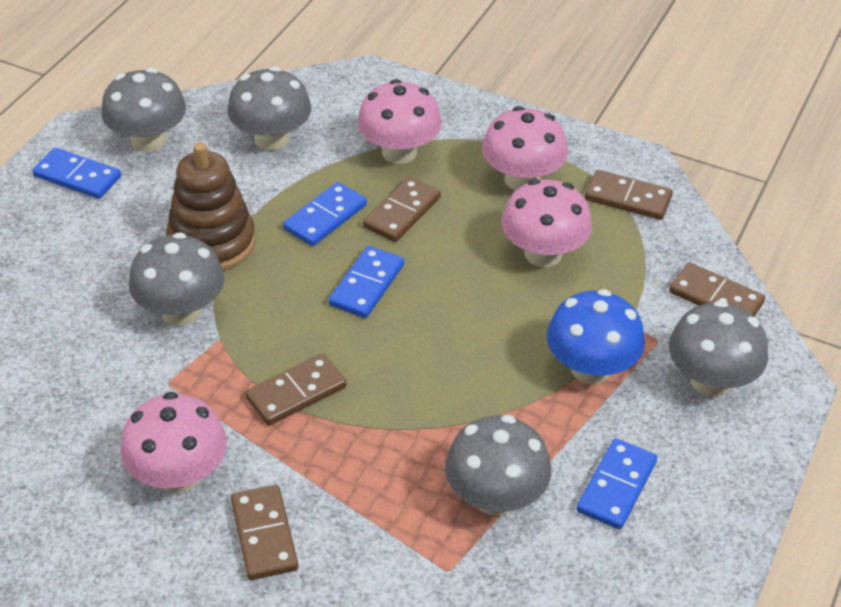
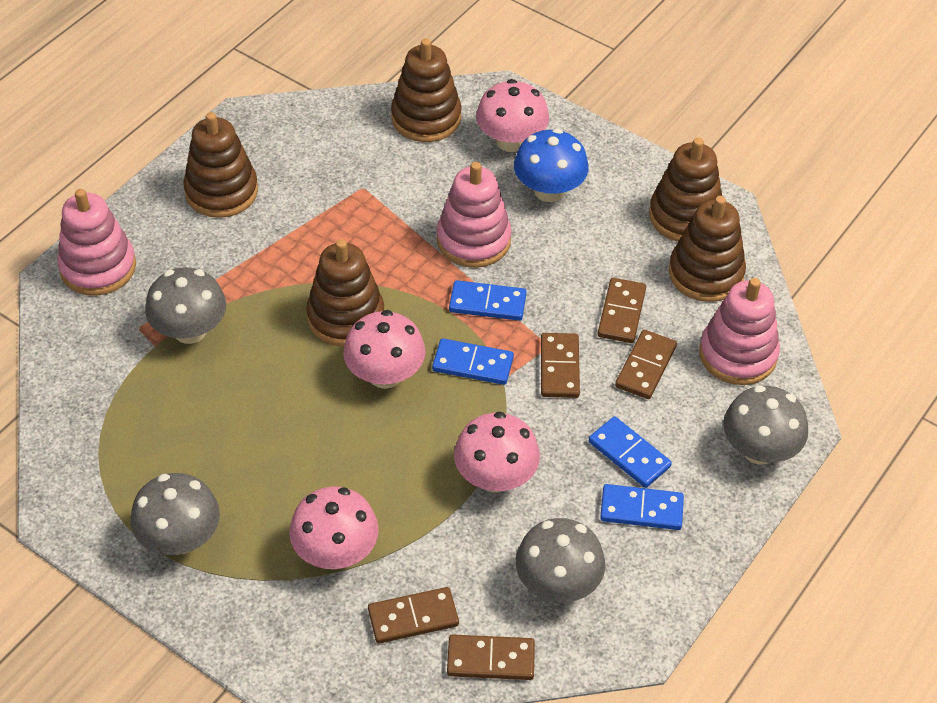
brown stacking toy: 1 -> 5
grey mushroom: 5 -> 4
pink stacking toy: 0 -> 3

